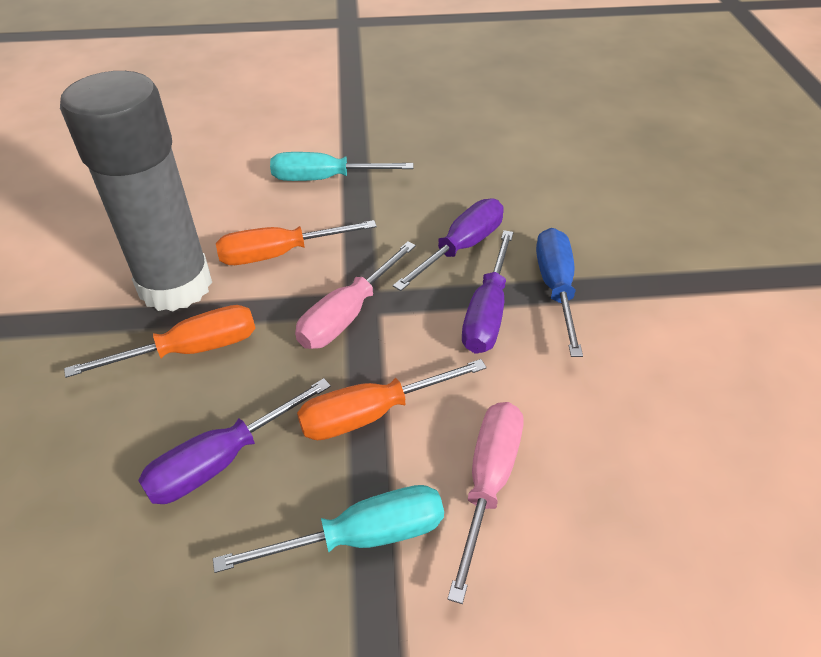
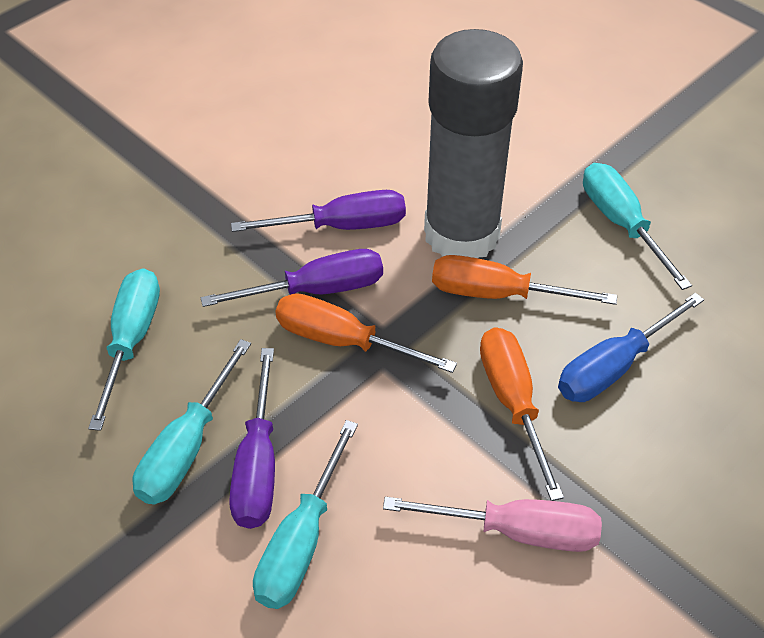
pink screwdriver: 2 -> 1
turquoise screwdriver: 2 -> 4

